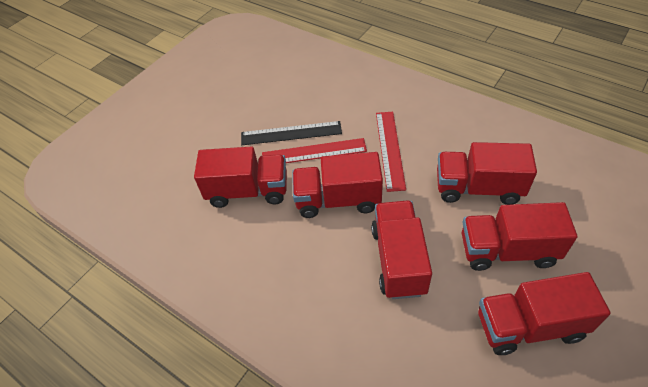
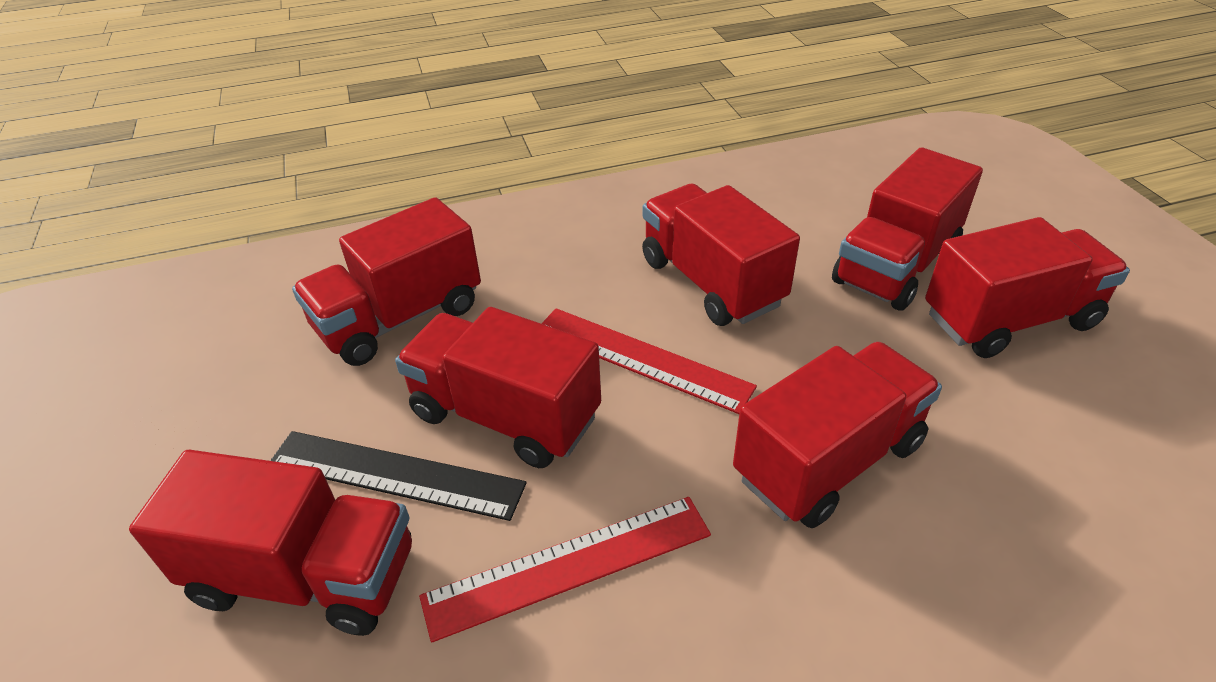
red truck: 6 -> 7

